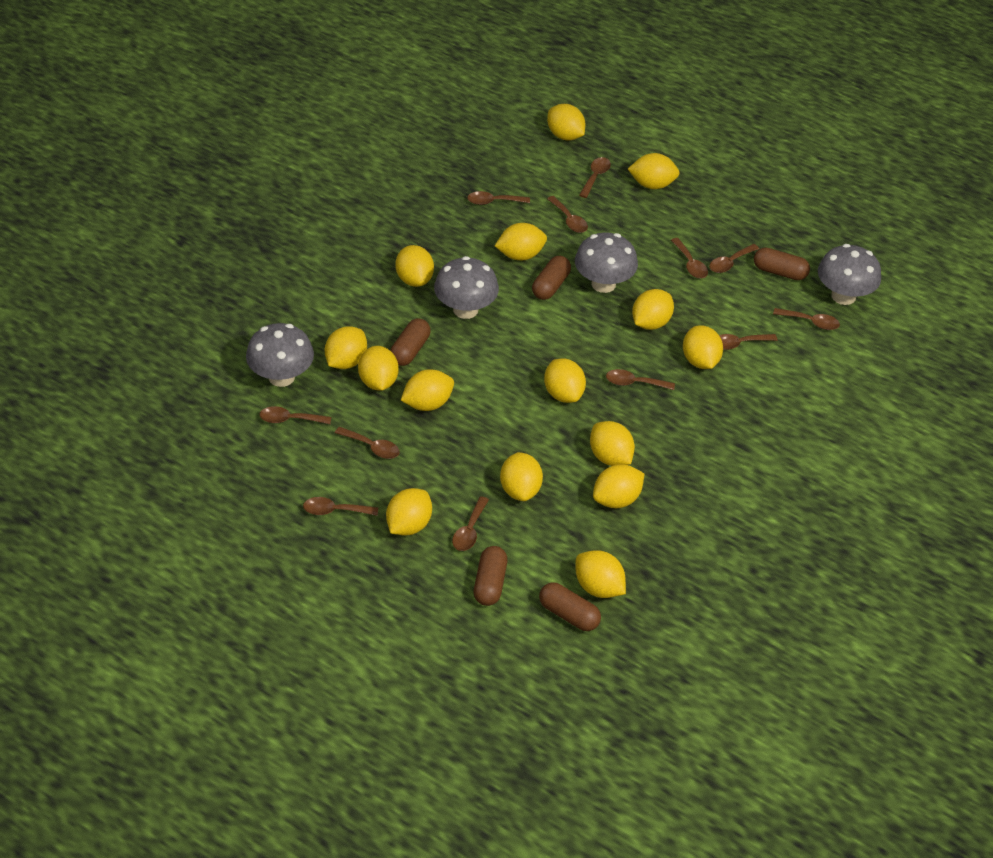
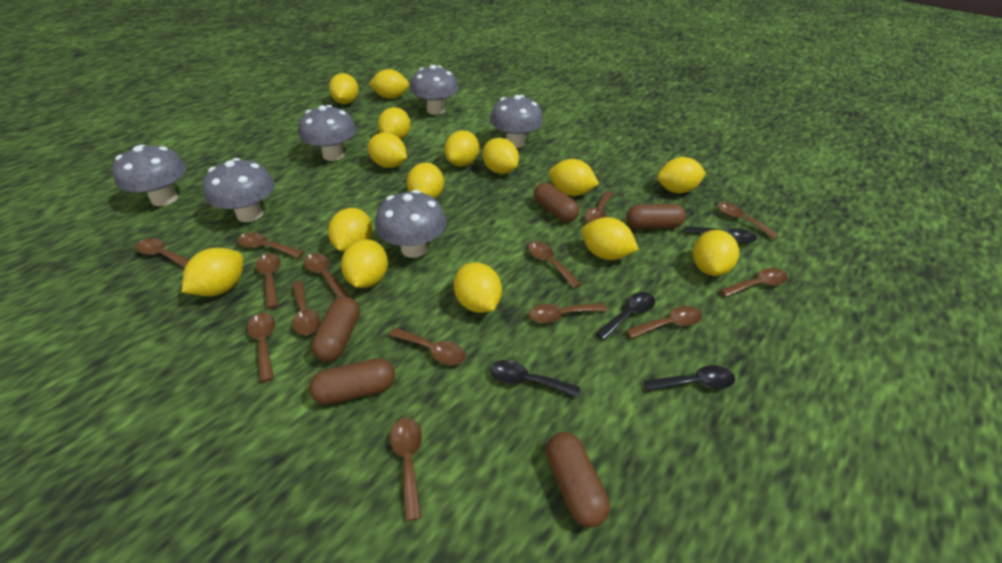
black spoon: 0 -> 4
brown spoon: 12 -> 14
grey mushroom: 4 -> 6

